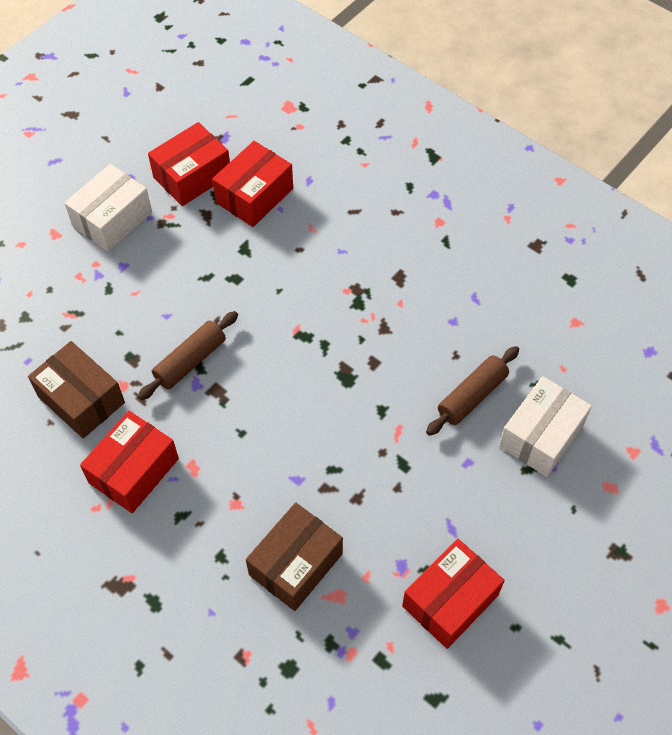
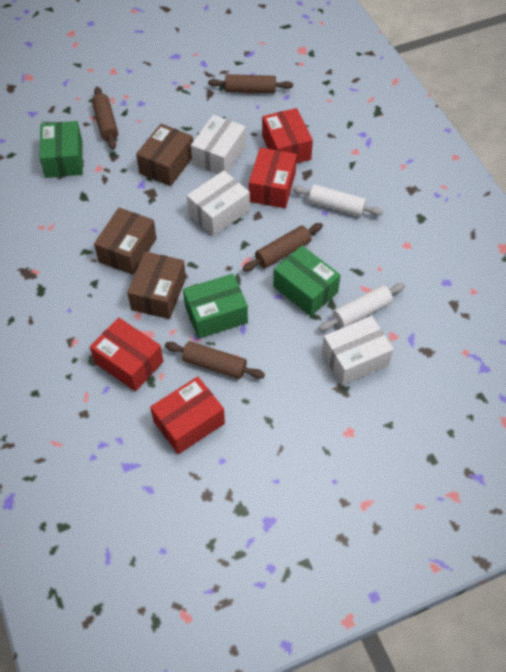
brown box: 2 -> 3
brown rolling pin: 2 -> 4
green box: 0 -> 3
white box: 2 -> 3
white rolling pin: 0 -> 2

